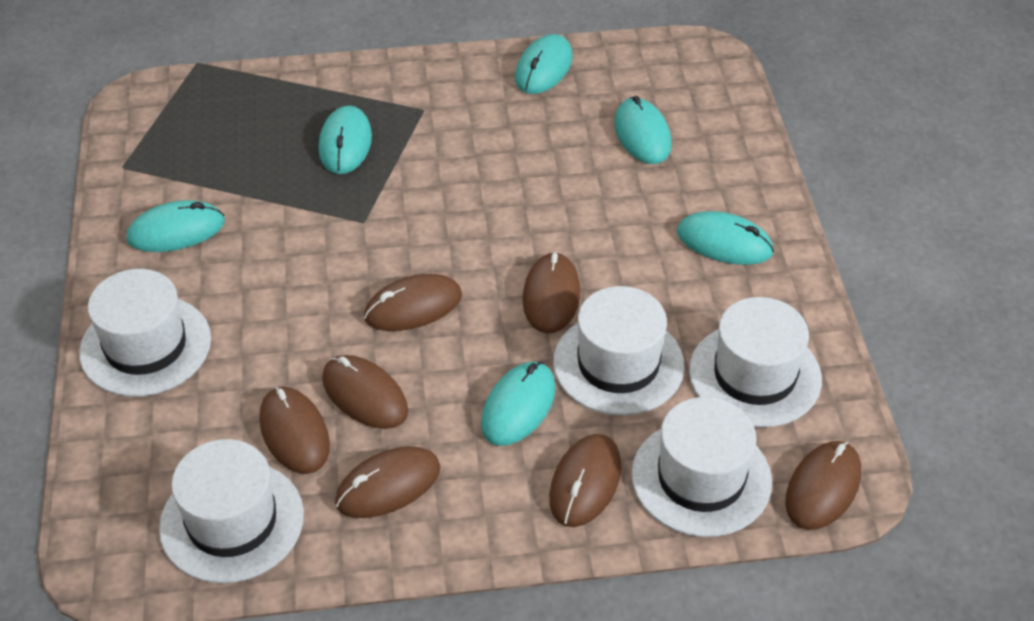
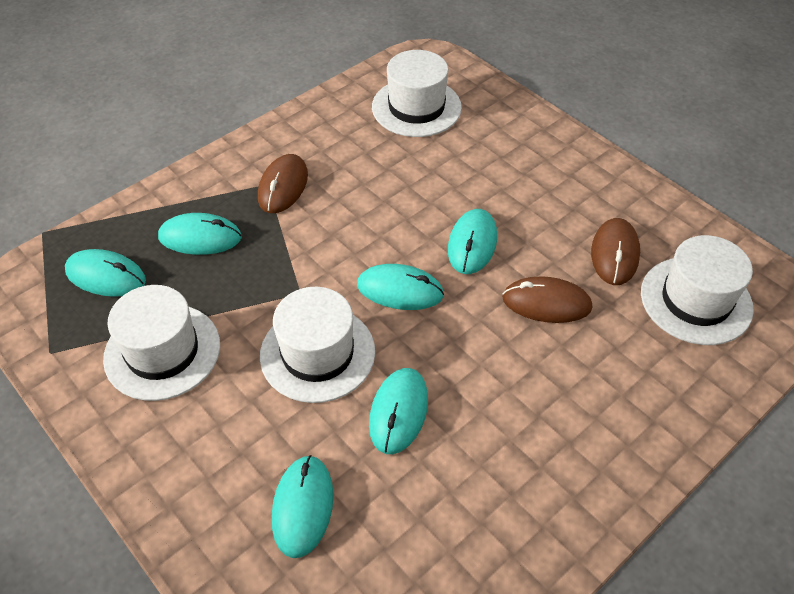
brown mouse: 7 -> 3
white hat: 5 -> 4

